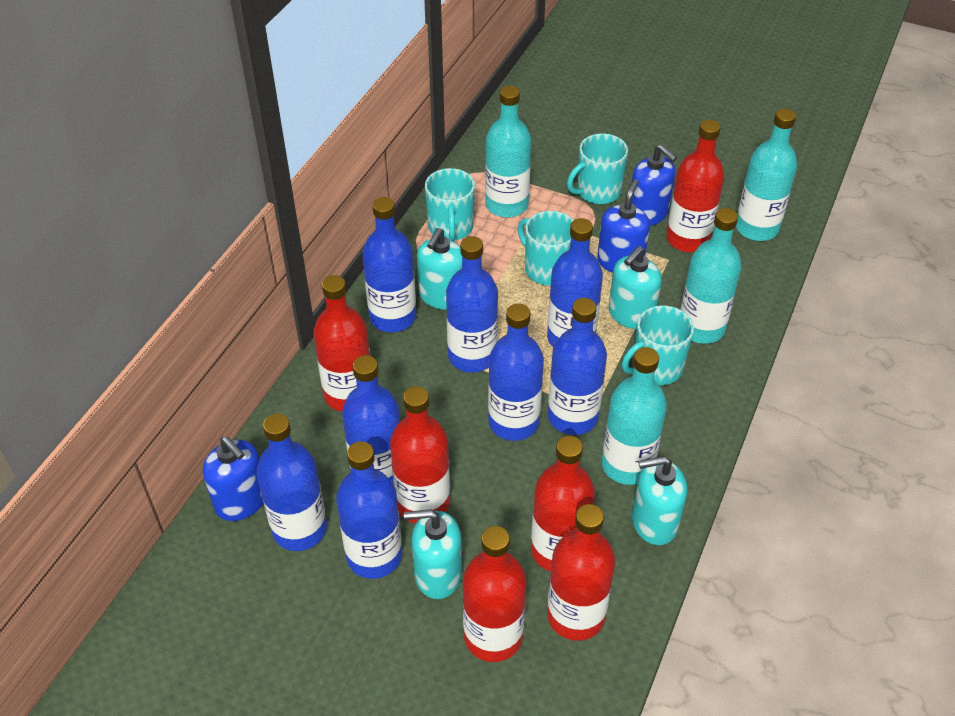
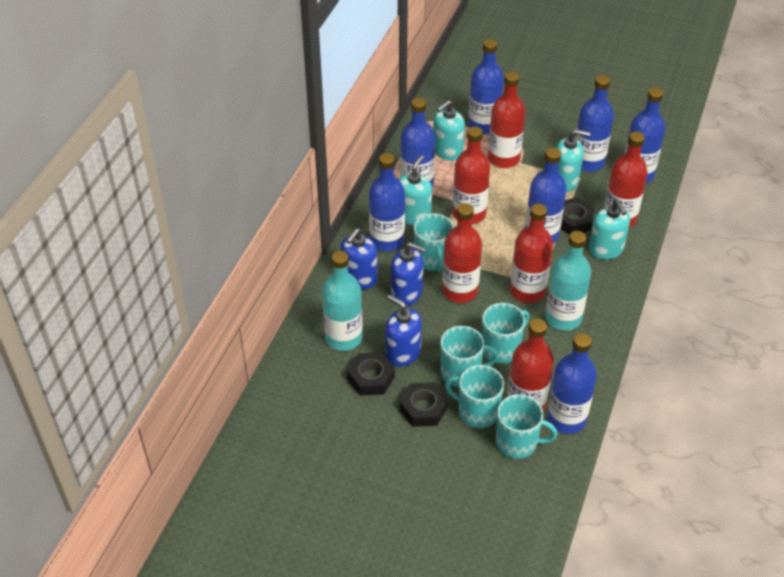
black nut: 0 -> 3
blue bottle: 8 -> 7
turquoise bottle: 4 -> 2
turquoise mug: 4 -> 5

